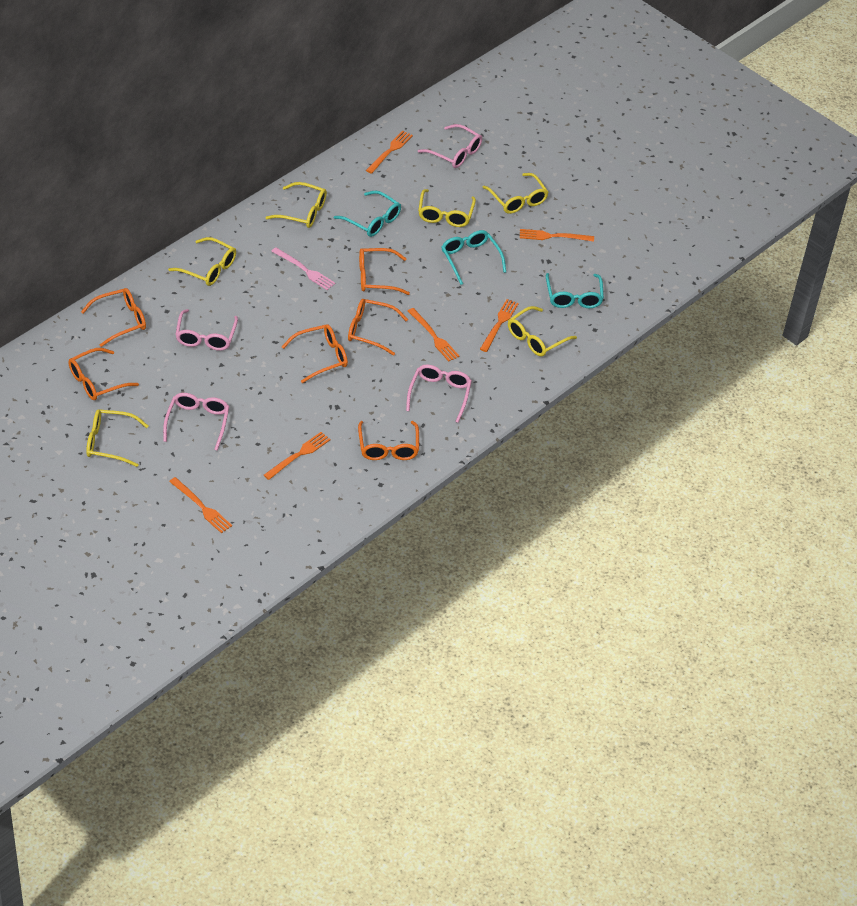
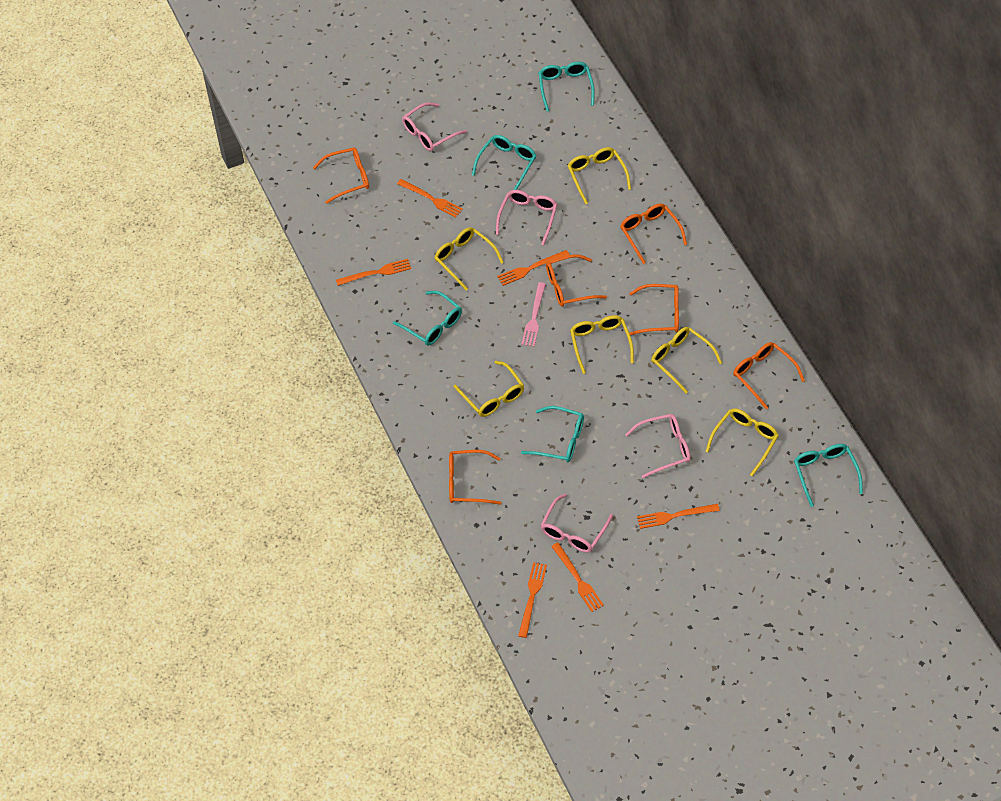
turquoise glasses: 3 -> 5

